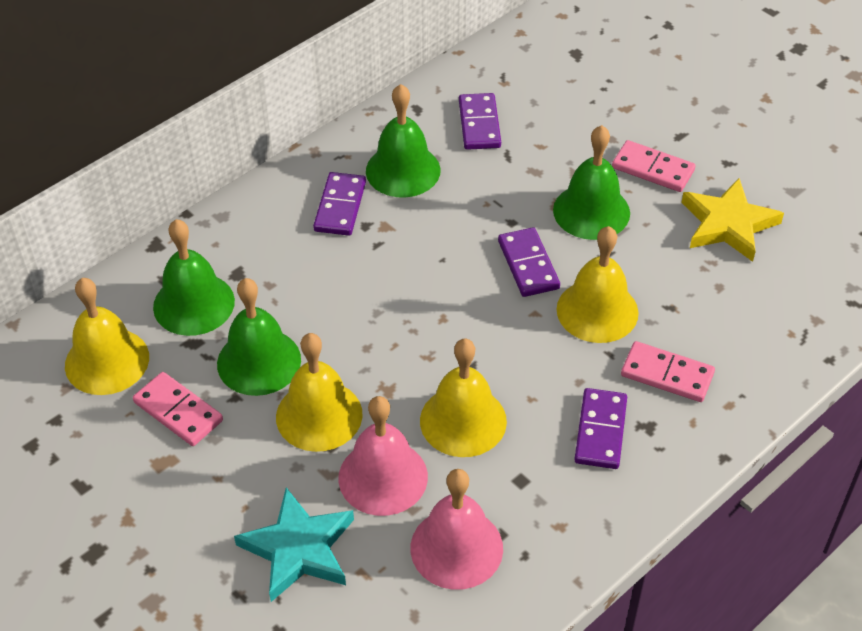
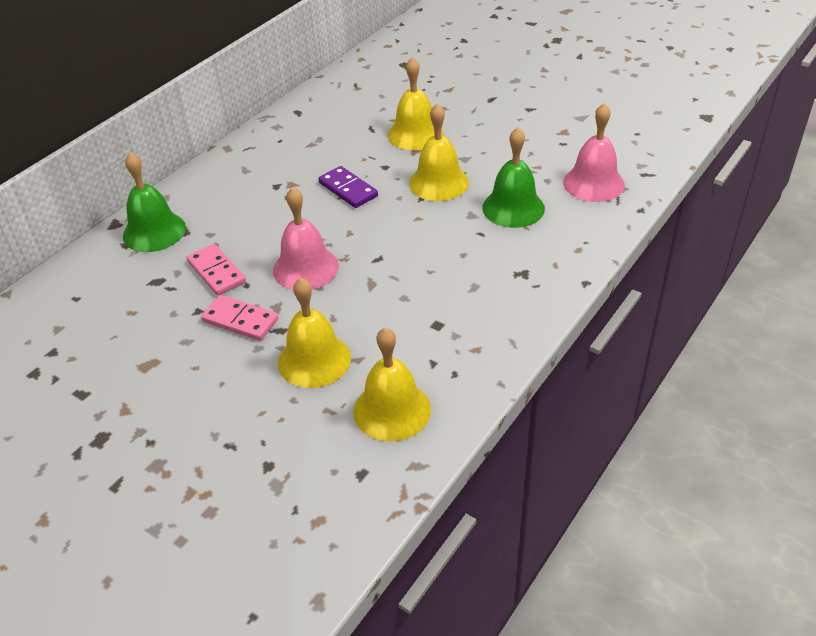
green bell: 4 -> 2
pink domino: 3 -> 2
purple domino: 4 -> 1
turquoise star: 1 -> 0
yellow star: 1 -> 0

